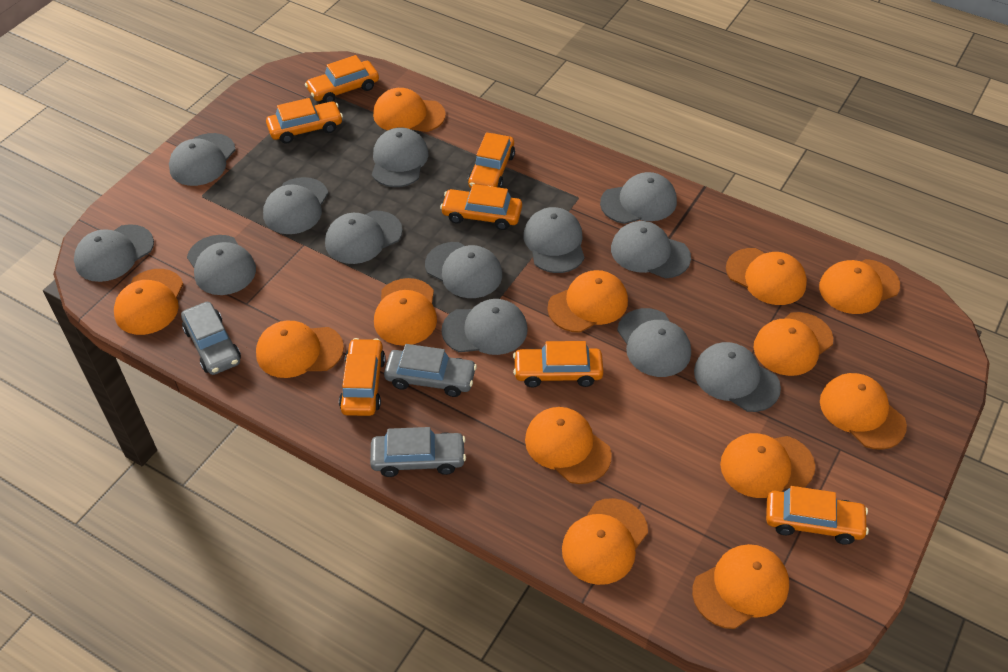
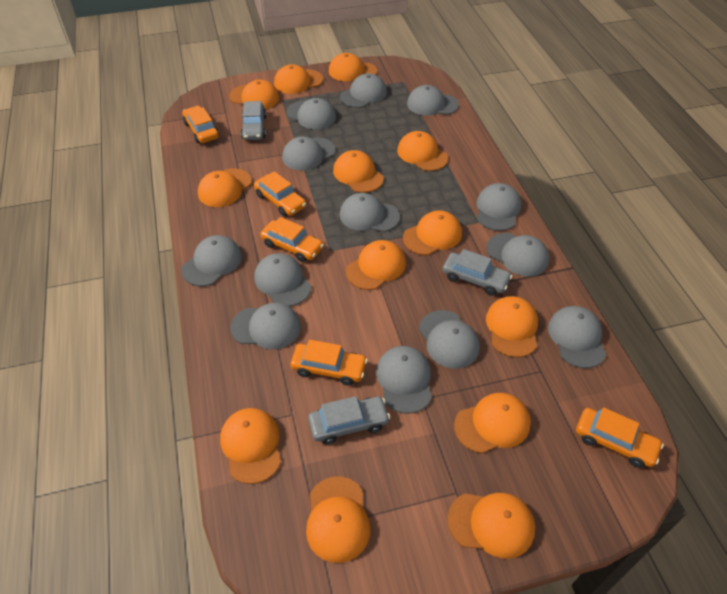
orange car: 7 -> 5

